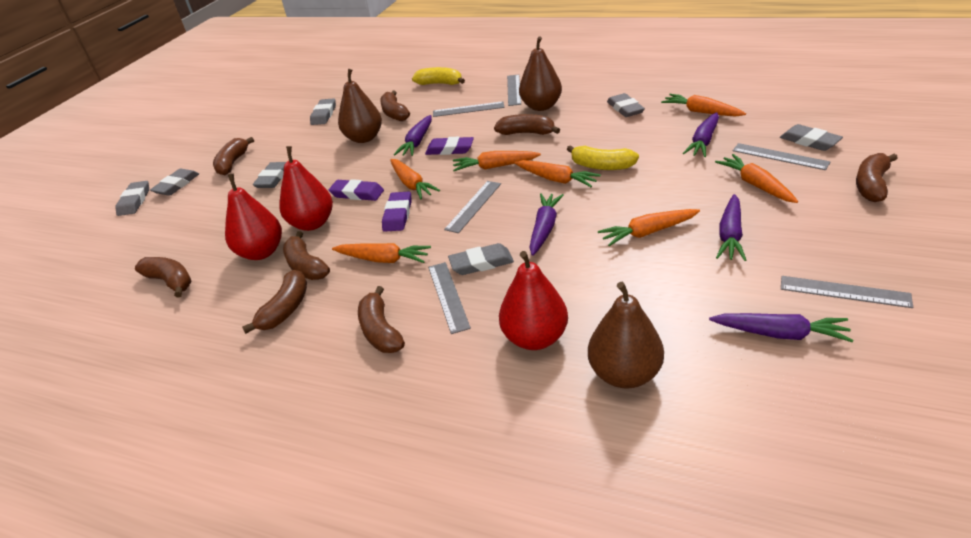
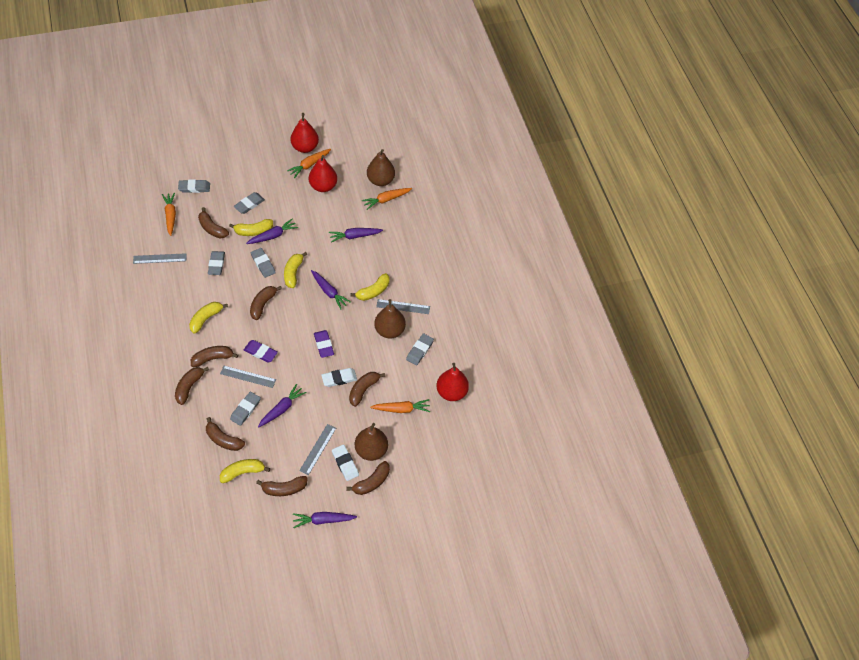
grey eraser: 7 -> 6
grey ruler: 6 -> 4
orange carrot: 7 -> 4
purple eraser: 3 -> 2
white eraser: 0 -> 2
yellow banana: 2 -> 5

